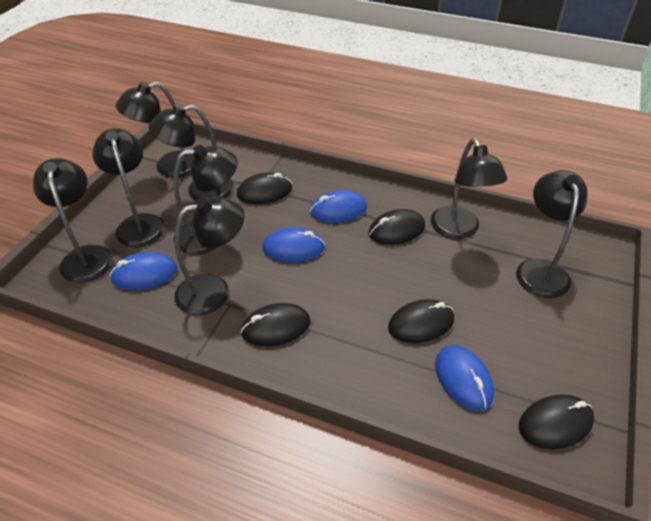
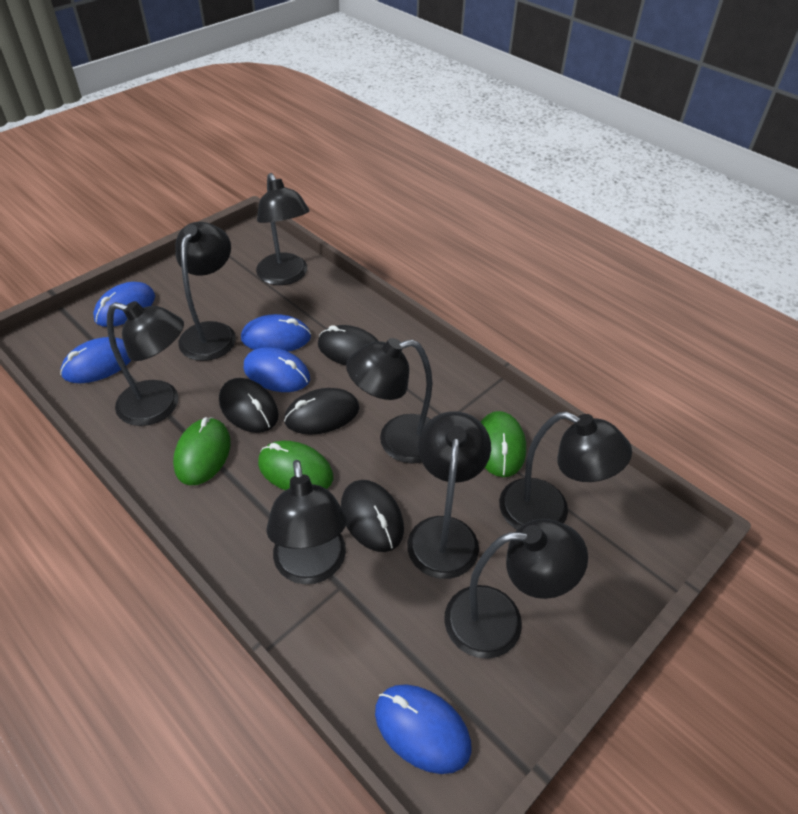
black mouse: 5 -> 4
blue mouse: 4 -> 5
green mouse: 0 -> 3

